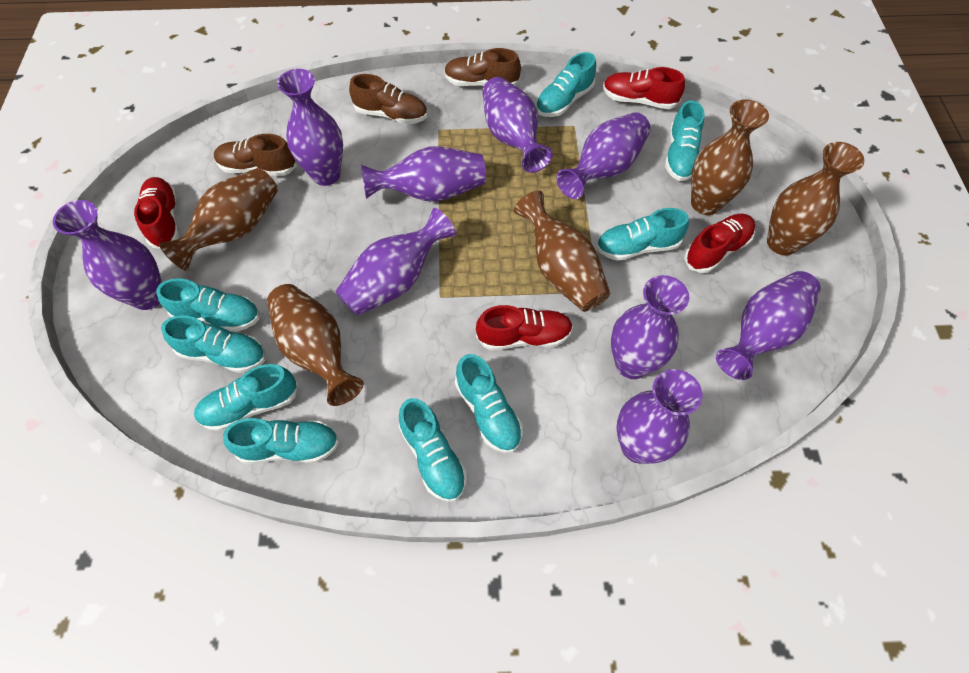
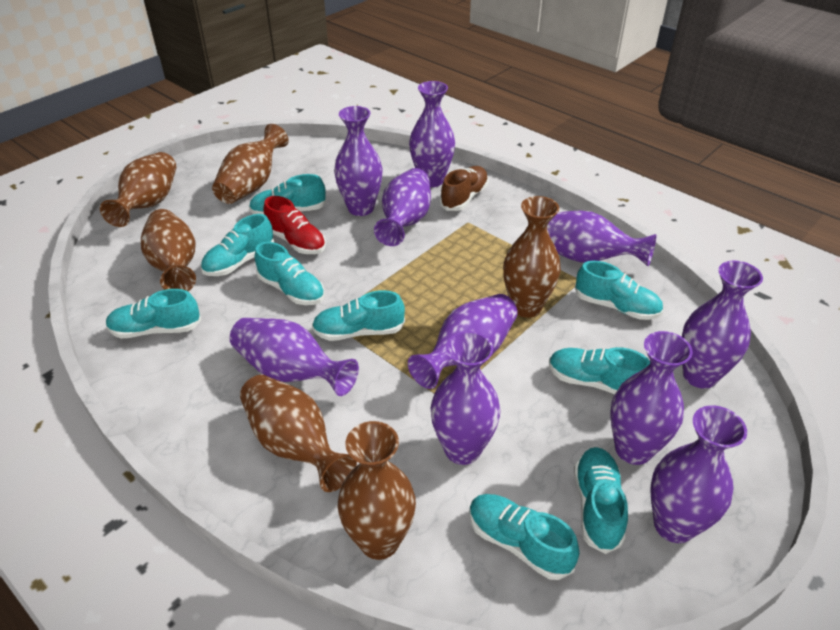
brown shoe: 3 -> 1
brown vase: 5 -> 6
purple vase: 9 -> 10
red shoe: 4 -> 1

